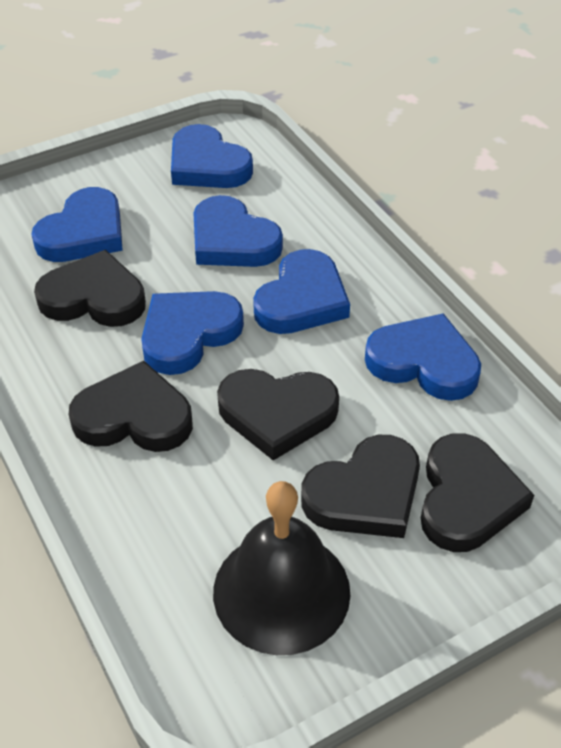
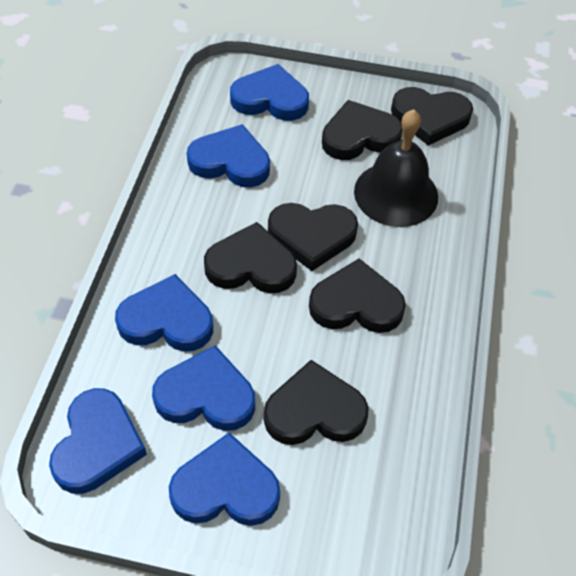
black heart: 5 -> 6

